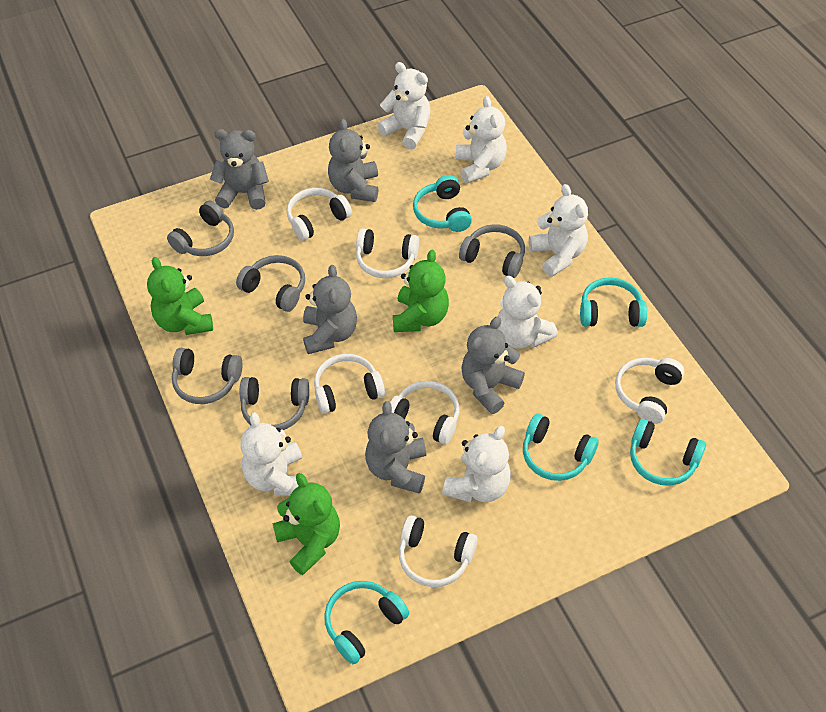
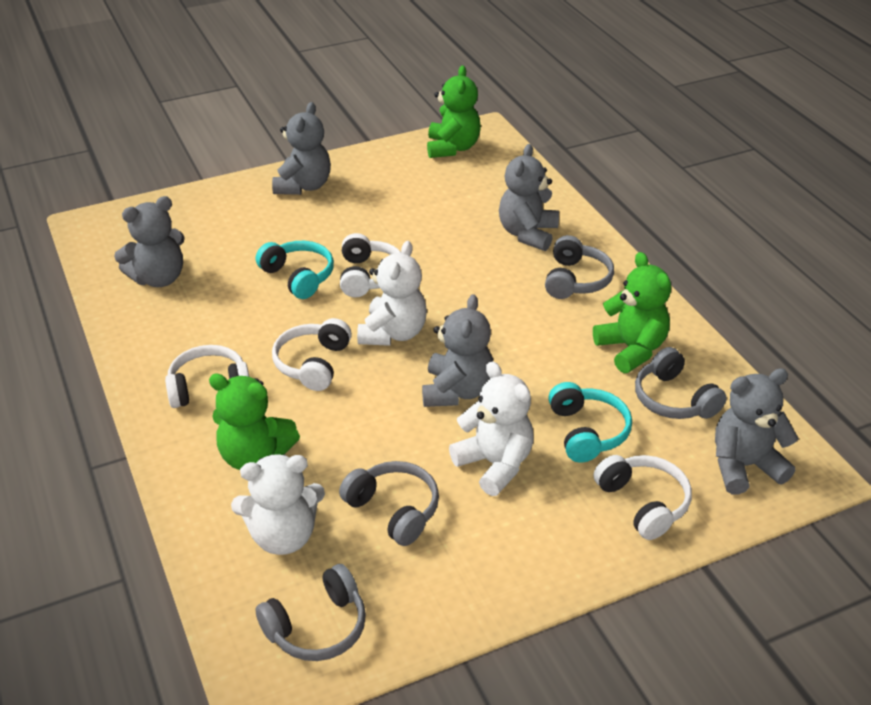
grey headphones: 5 -> 4
turquoise headphones: 5 -> 2
white headphones: 6 -> 4
white teddy bear: 6 -> 3

